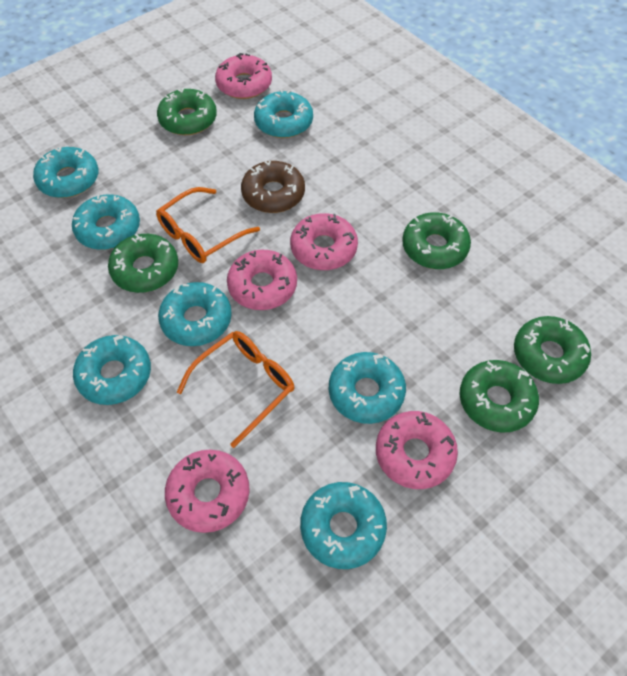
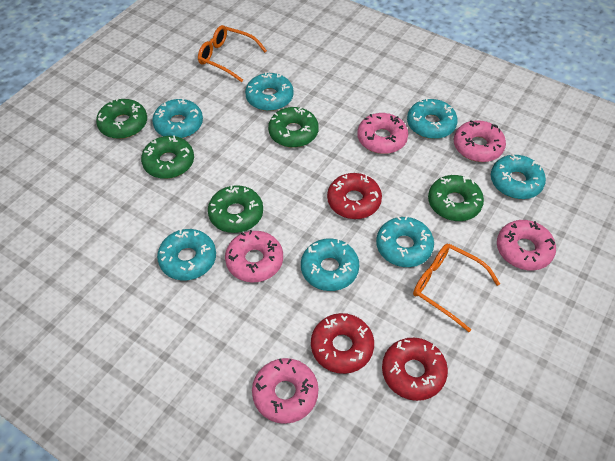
brown donut: 1 -> 0
red donut: 0 -> 3

